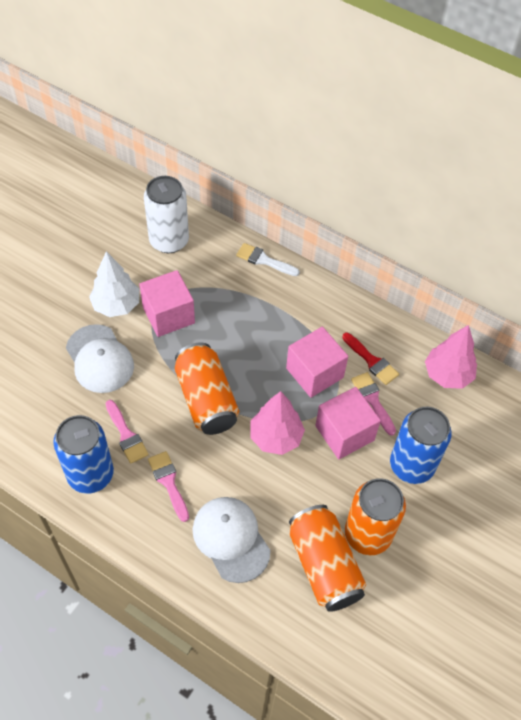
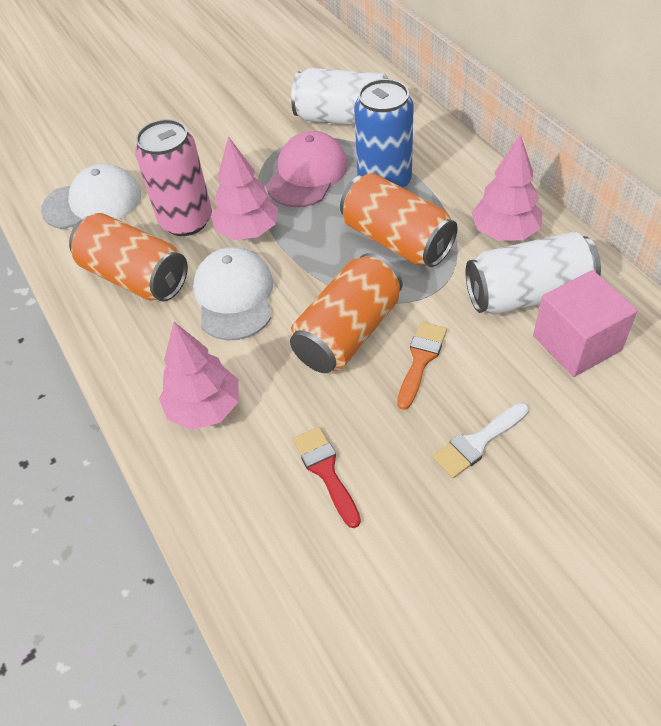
blue can: 2 -> 1
orange brush: 0 -> 1
pink brush: 3 -> 0
pink can: 0 -> 1
pink cap: 0 -> 1
pink cube: 3 -> 1
pink tree: 2 -> 3
white can: 1 -> 2
white tree: 1 -> 0

